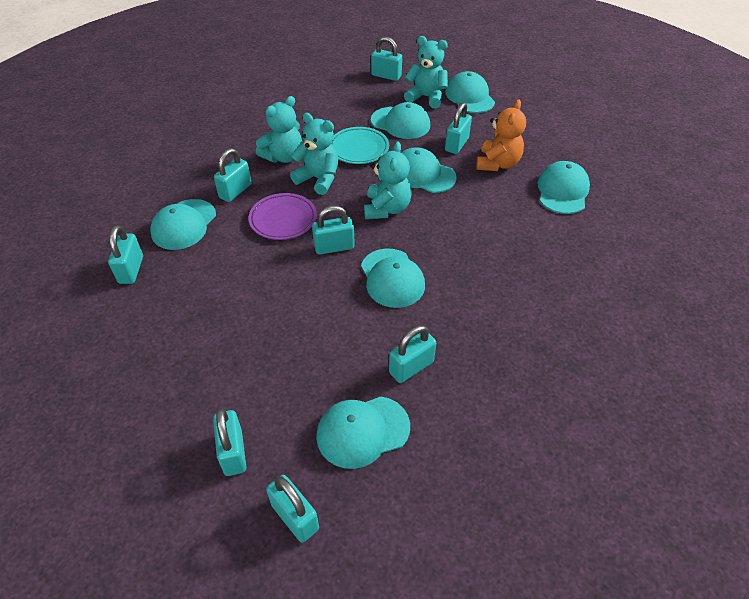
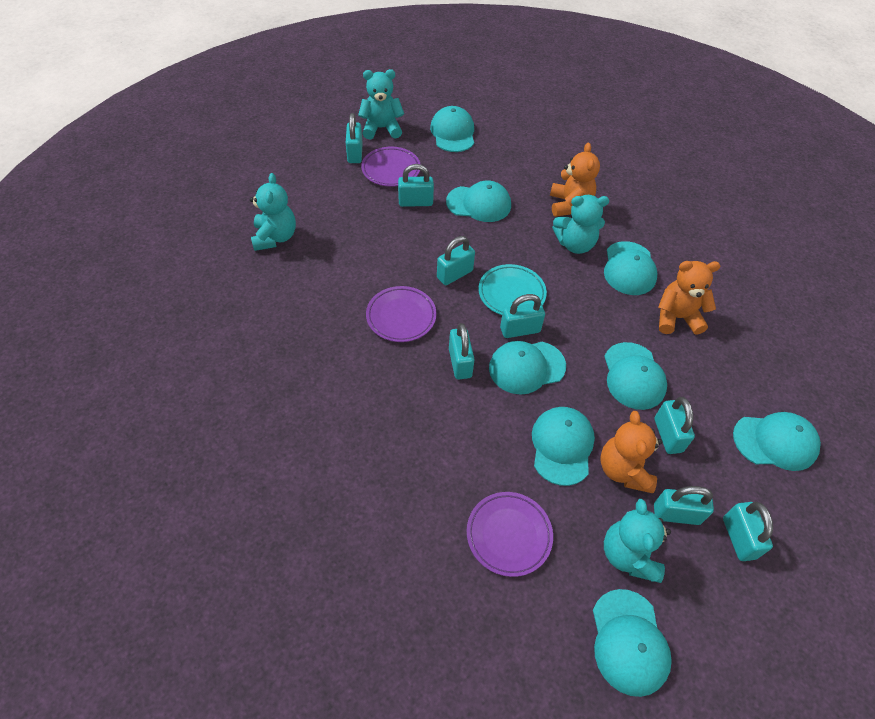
orange teddy bear: 1 -> 3
purple plate: 1 -> 3
turquoise cap: 7 -> 8

